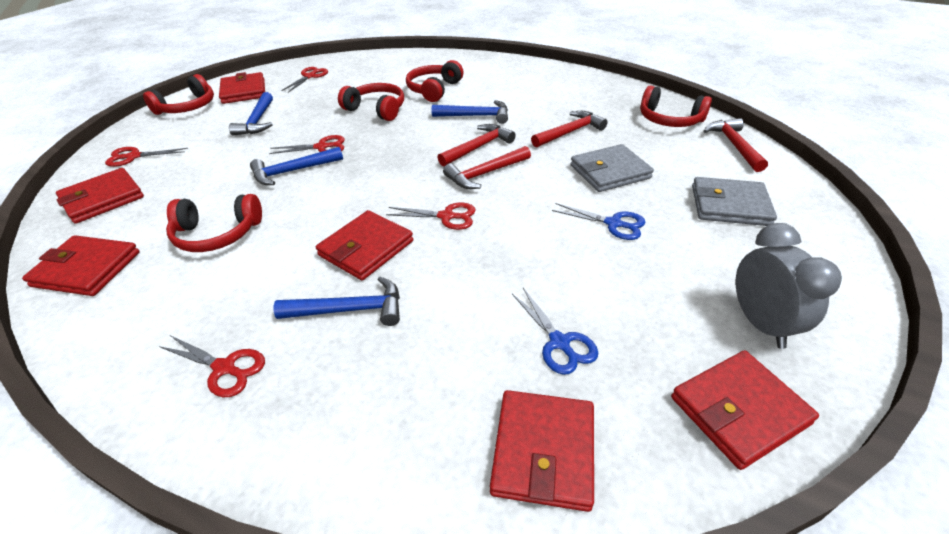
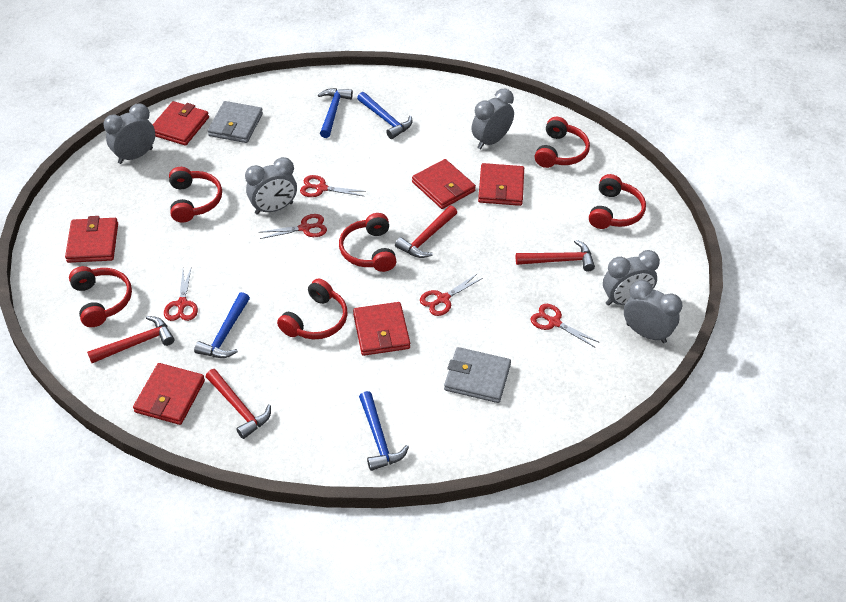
blue scissors: 2 -> 0
grey clock: 1 -> 5
red headphones: 5 -> 6

